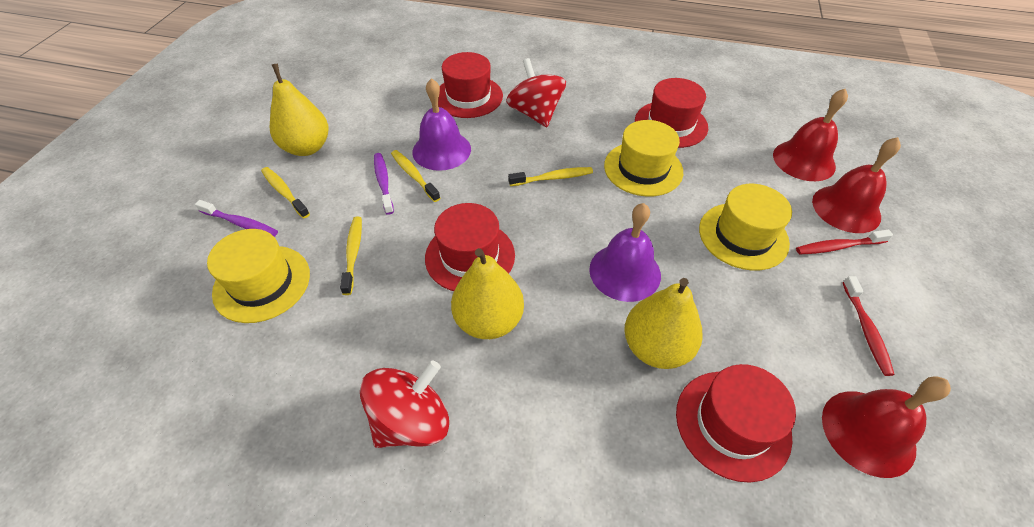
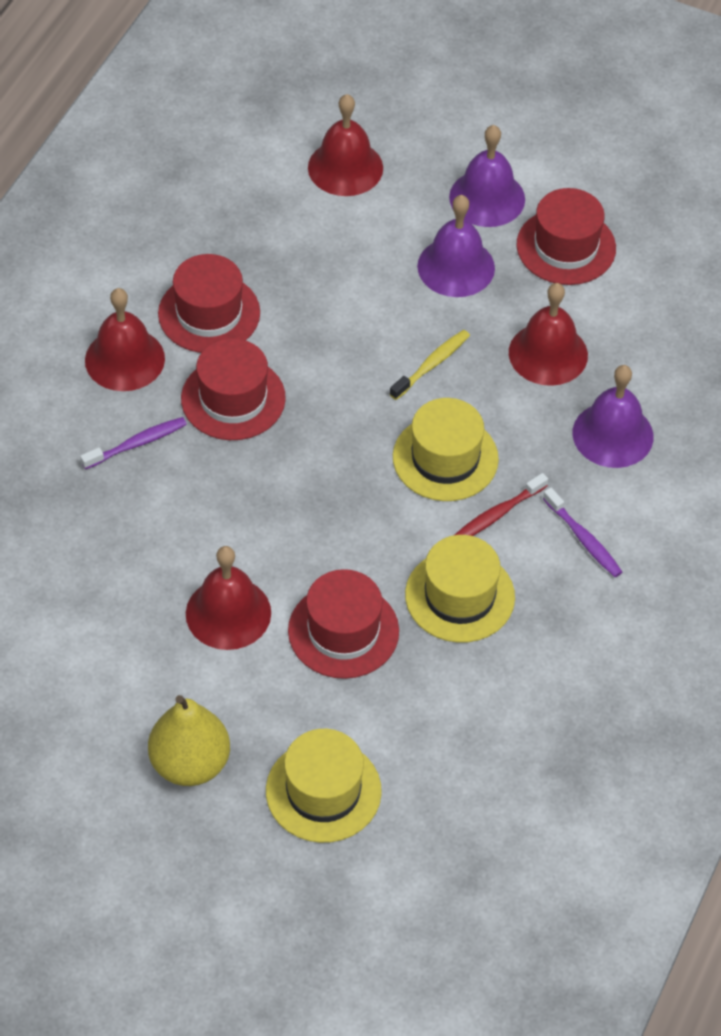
purple bell: 2 -> 3
red bell: 3 -> 4
red spinning top: 2 -> 0
red toothbrush: 2 -> 1
yellow pear: 3 -> 1
yellow toothbrush: 4 -> 1

